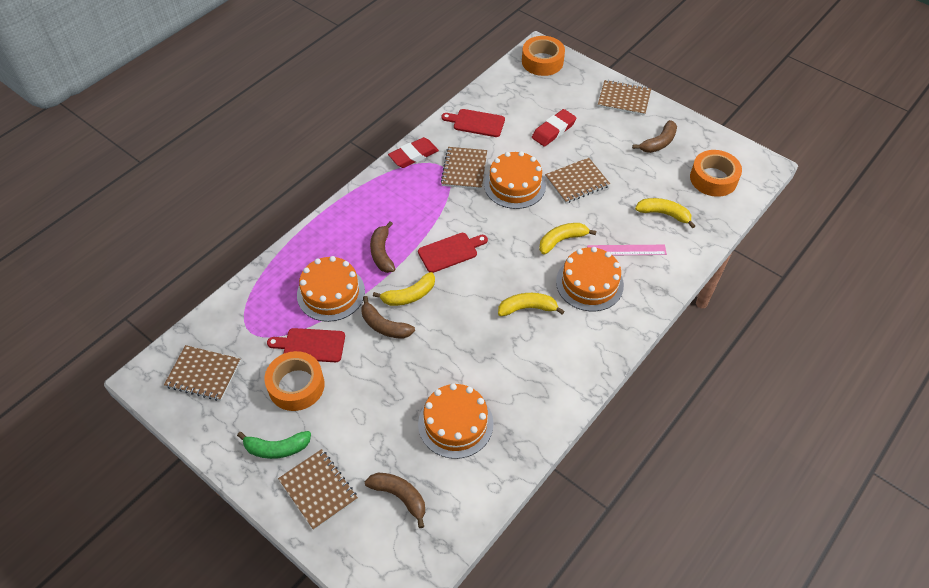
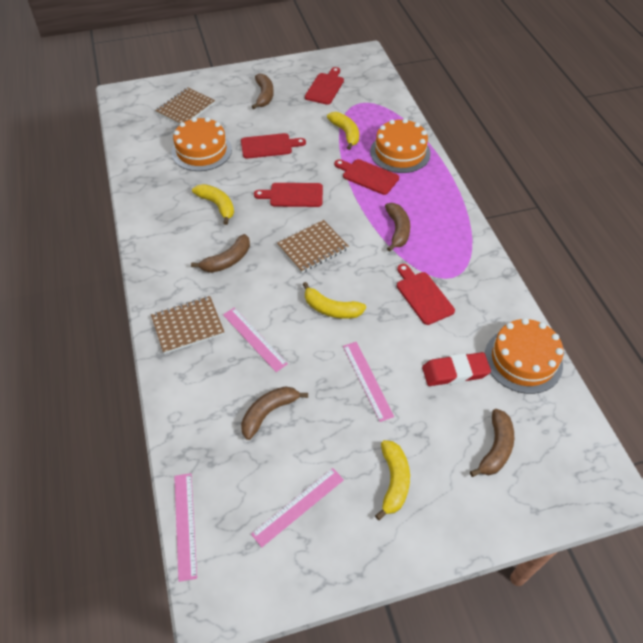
brown banana: 4 -> 5
brown notebook: 5 -> 3
green banana: 1 -> 0
orange cake: 4 -> 3
orange tape: 3 -> 0
pink ruler: 1 -> 4
red cutting board: 3 -> 5
red eraser: 2 -> 1

